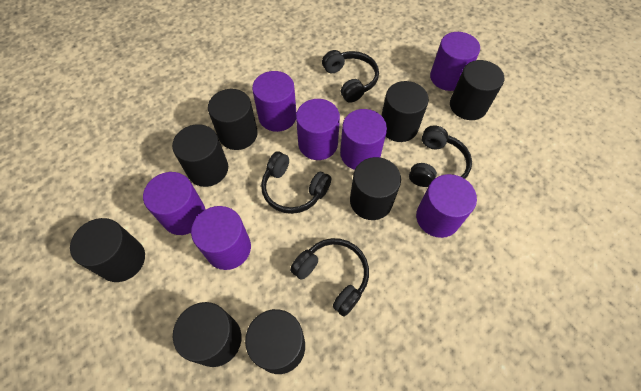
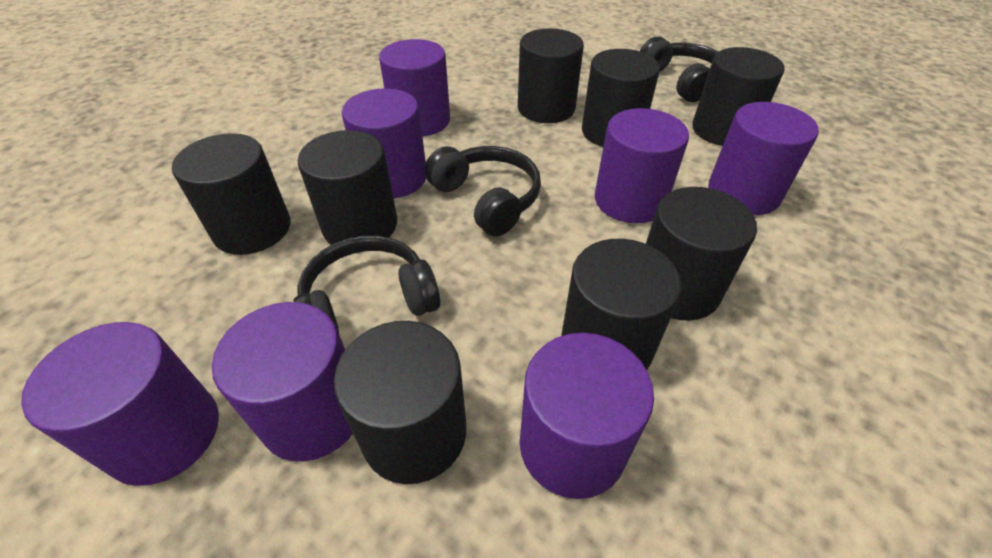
black headphones: 4 -> 3

